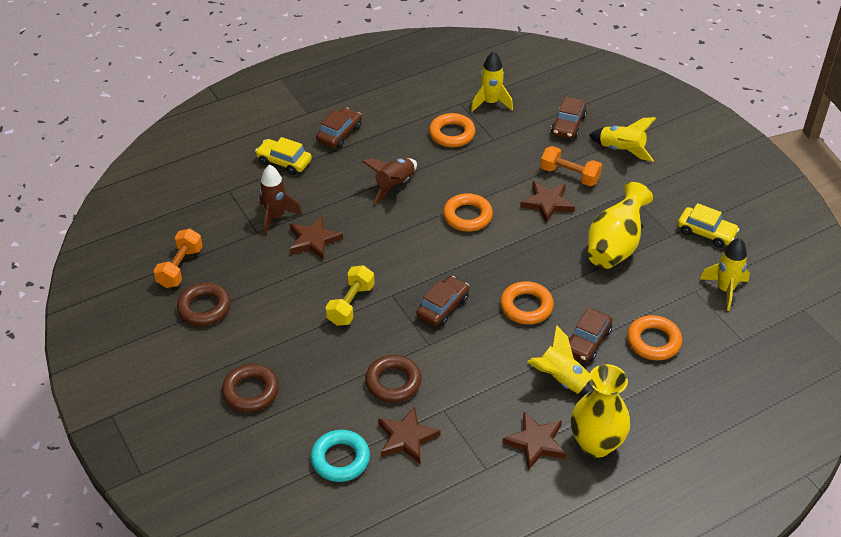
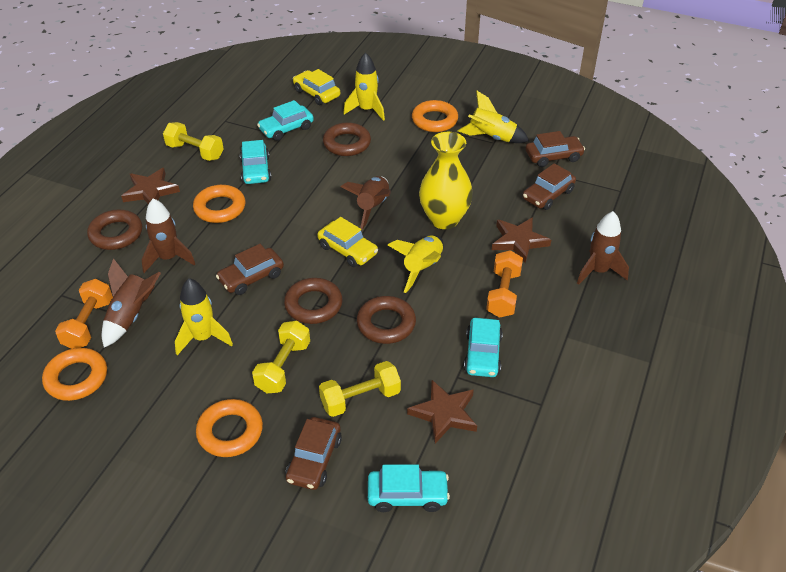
brown ring: 3 -> 4
brown rocket: 2 -> 4
brown star: 4 -> 3
turquoise car: 0 -> 4
turquoise ring: 1 -> 0
yellow dumbbell: 1 -> 3
yellow vase: 2 -> 1

